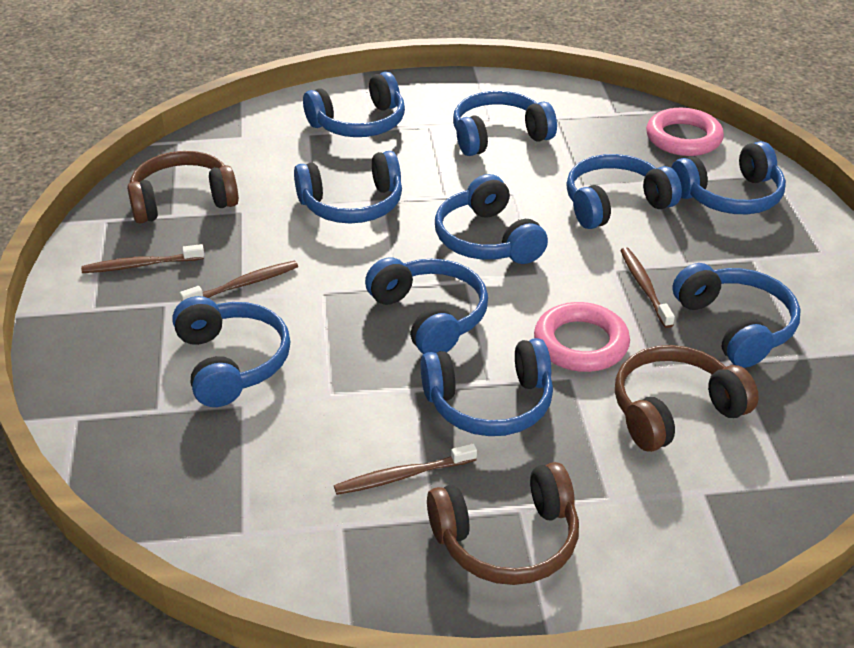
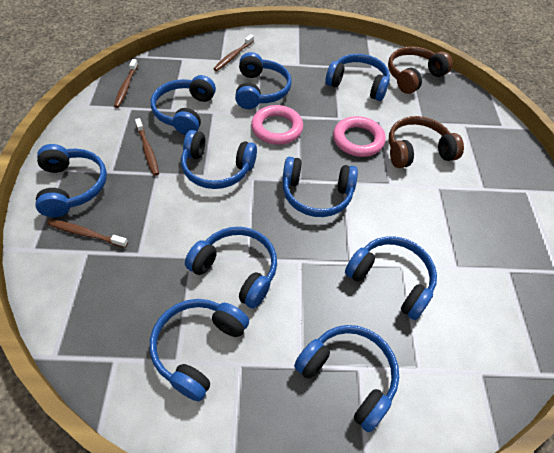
brown headphones: 3 -> 2

